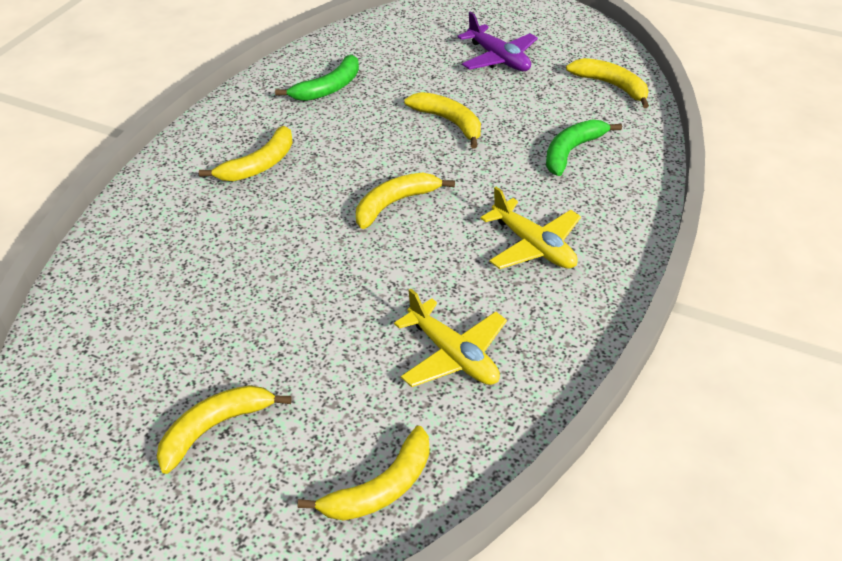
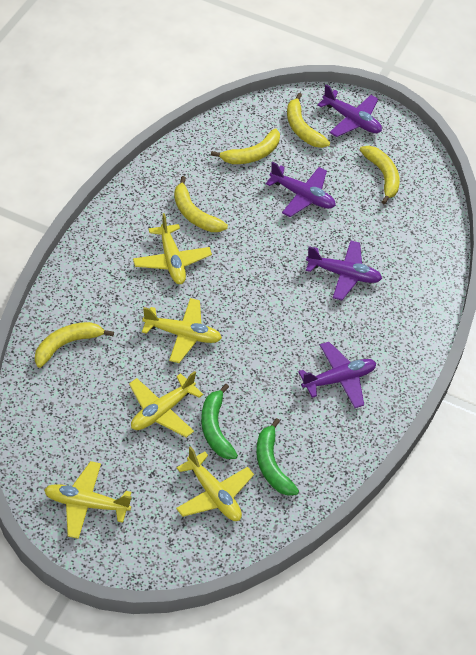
purple plane: 1 -> 4
yellow banana: 6 -> 5
yellow plane: 2 -> 5

